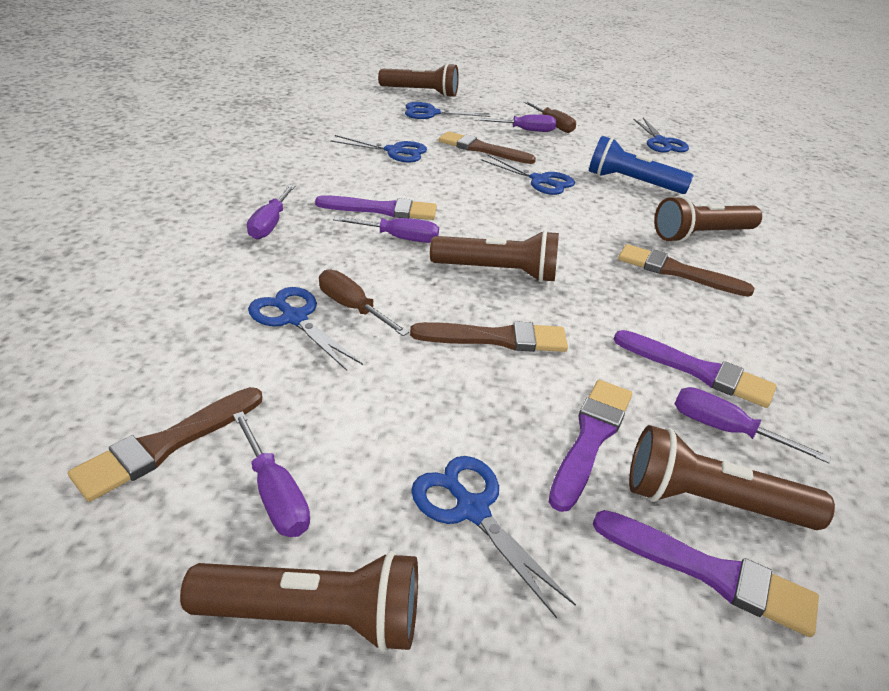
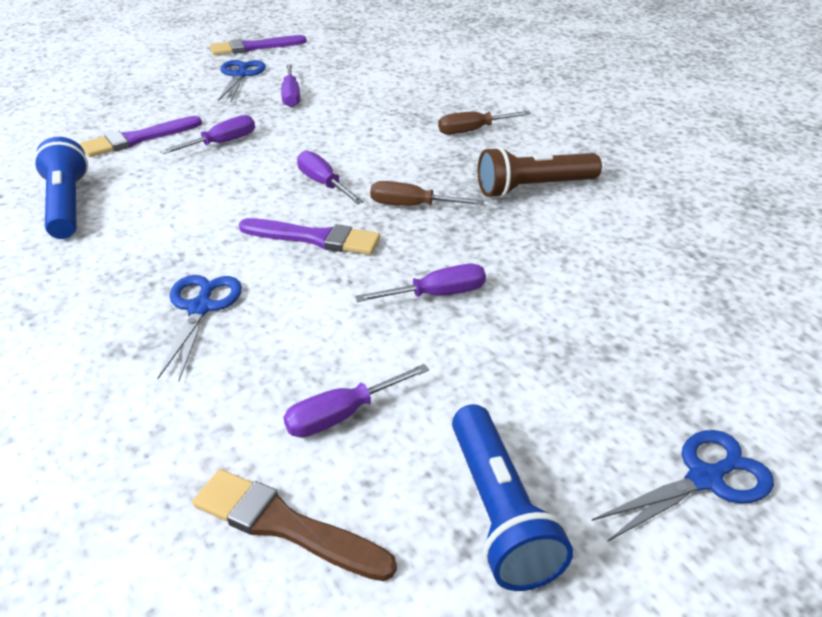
blue flashlight: 1 -> 2
blue scissors: 6 -> 3
brown brush: 4 -> 1
brown flashlight: 5 -> 1
purple brush: 4 -> 3

